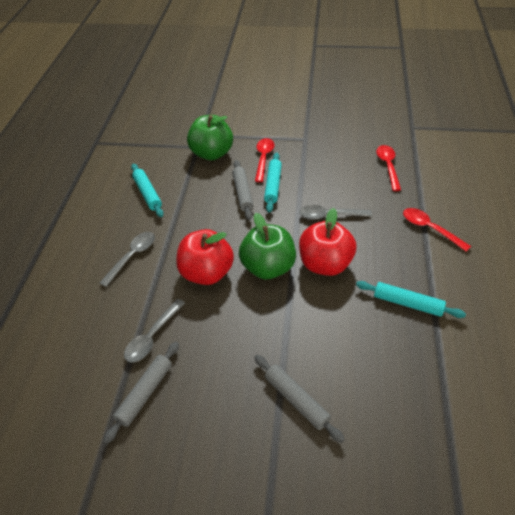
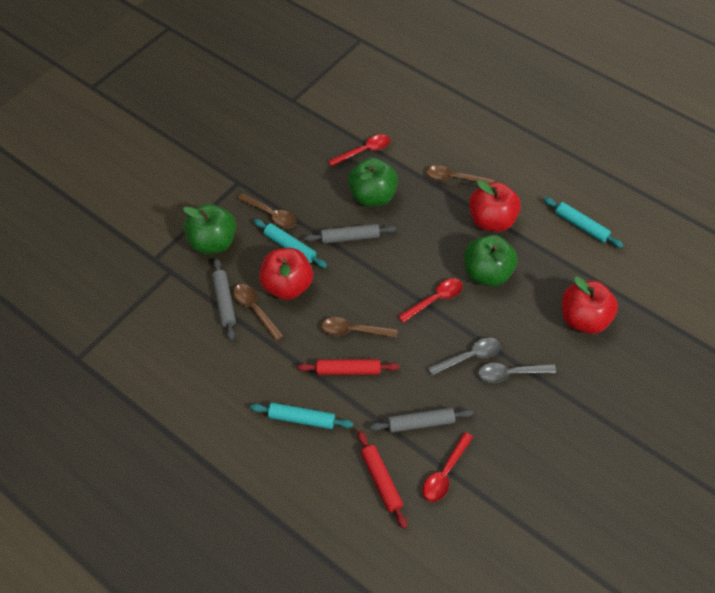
brown spoon: 0 -> 4
green apple: 2 -> 3
grey spoon: 3 -> 2
red apple: 2 -> 3
red rolling pin: 0 -> 2

